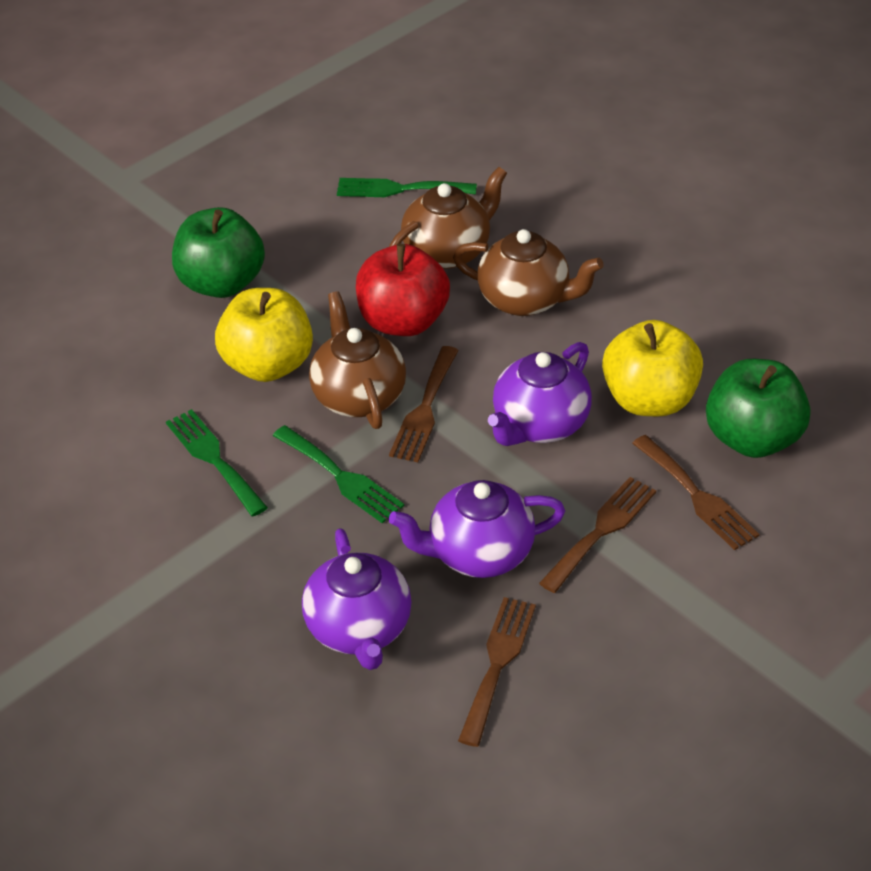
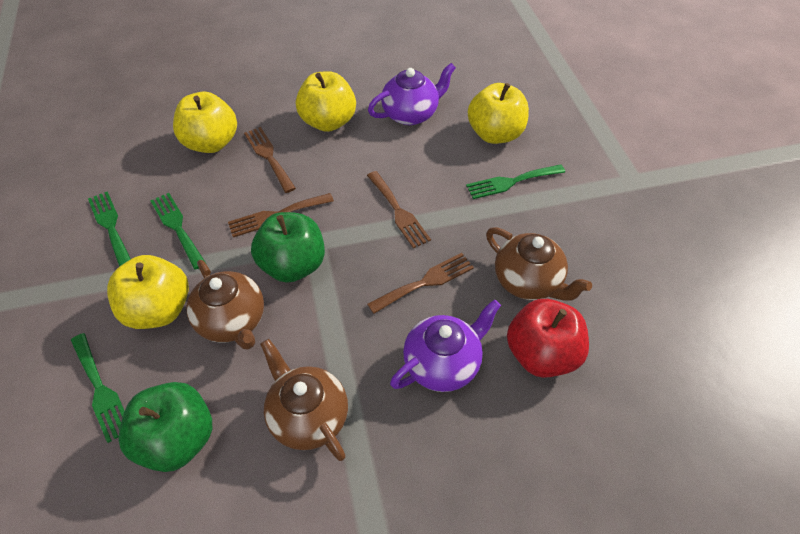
green fork: 3 -> 4
purple teapot: 3 -> 2
yellow apple: 2 -> 4

